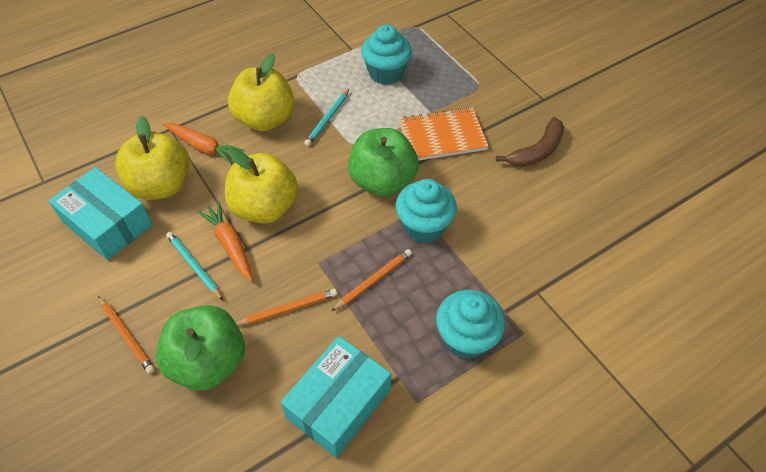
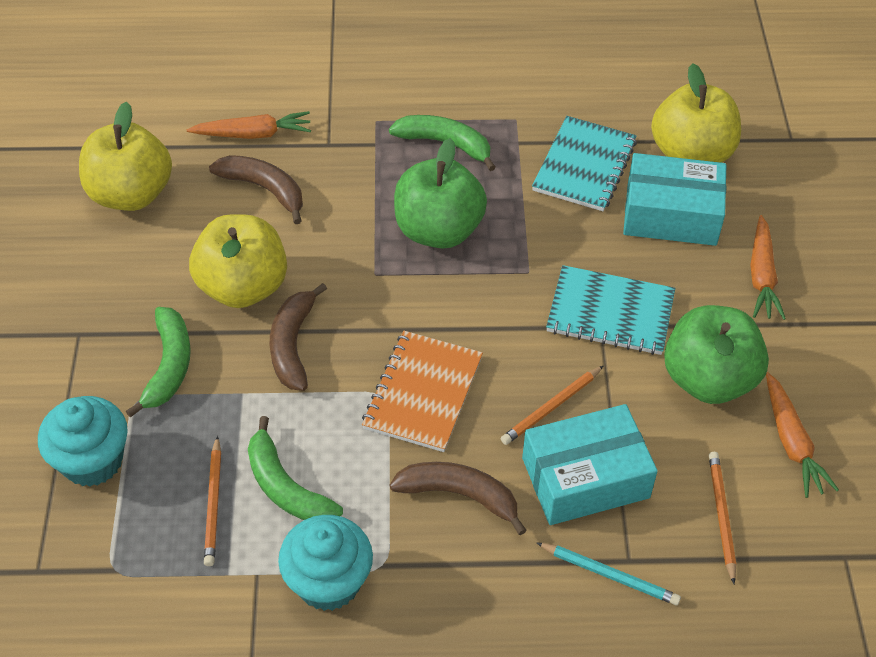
brown banana: 1 -> 3
green banana: 0 -> 3
orange carrot: 2 -> 3
turquoise cupcake: 3 -> 2
turquoise notebook: 0 -> 2
turquoise pencil: 2 -> 1

